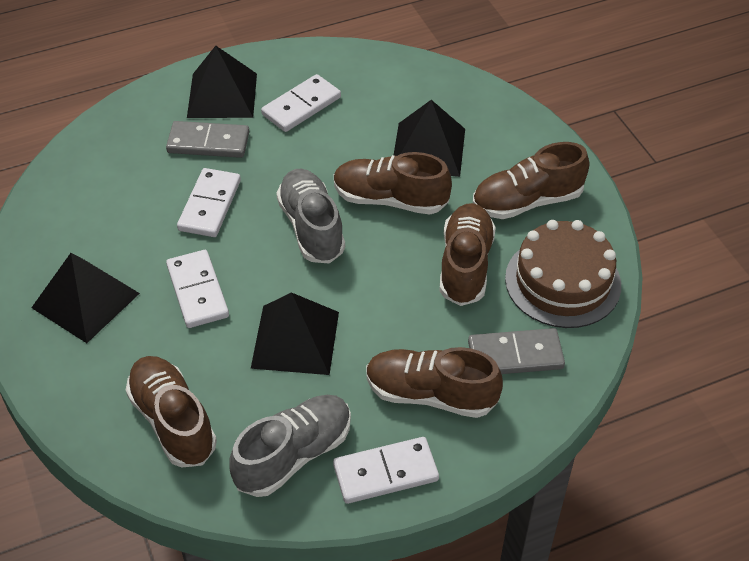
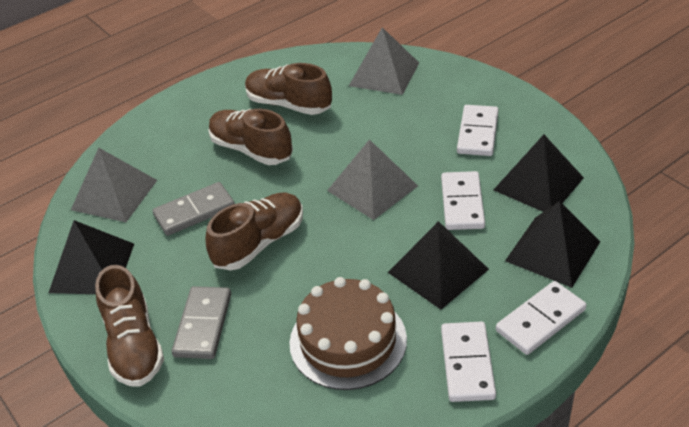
brown shoe: 5 -> 4
grey pyramid: 0 -> 3
grey shoe: 2 -> 0

